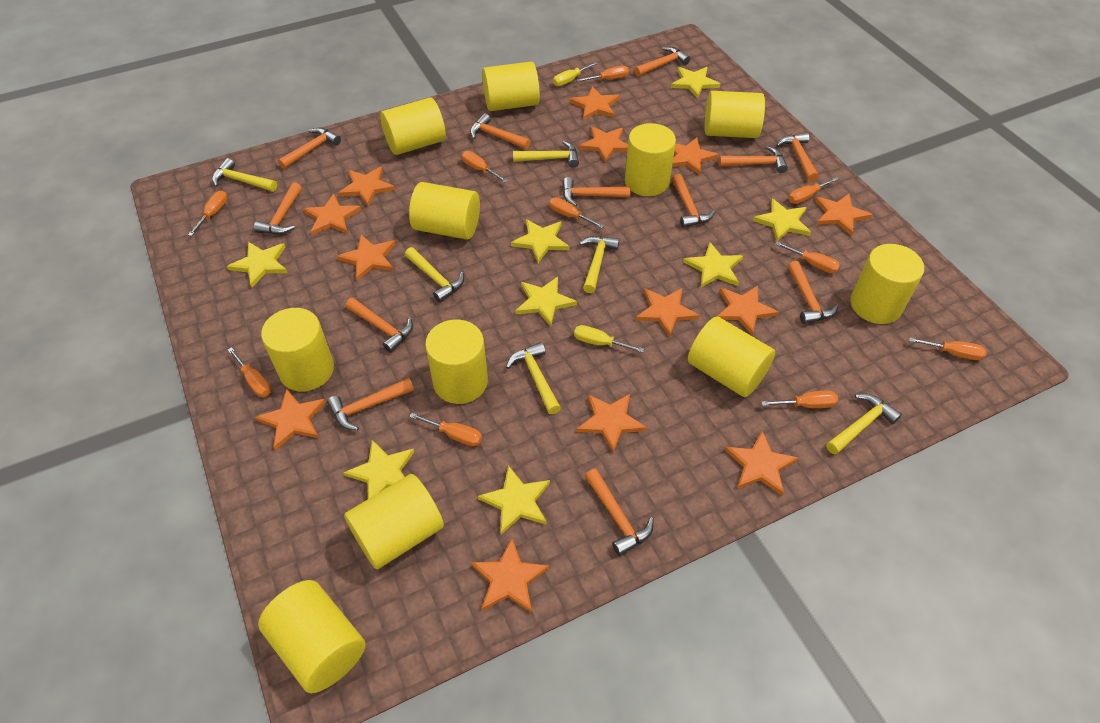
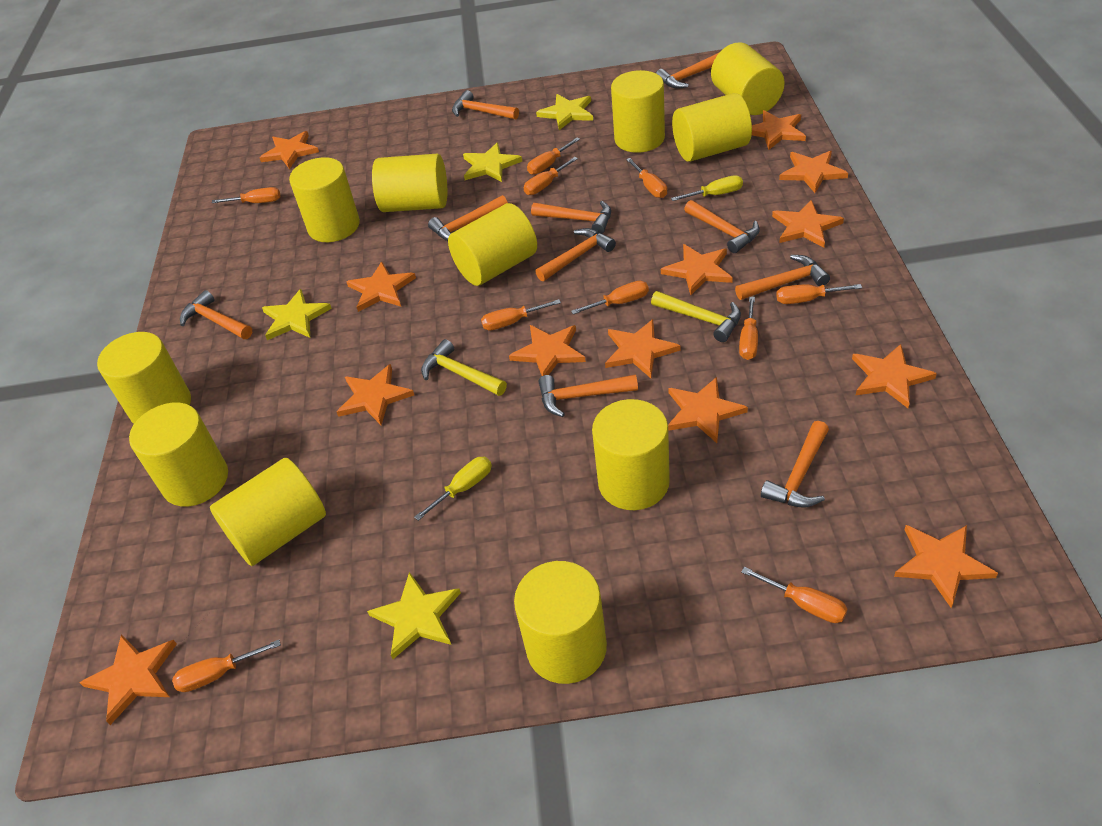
orange hammer: 12 -> 10
yellow hammer: 6 -> 2
yellow star: 8 -> 4

